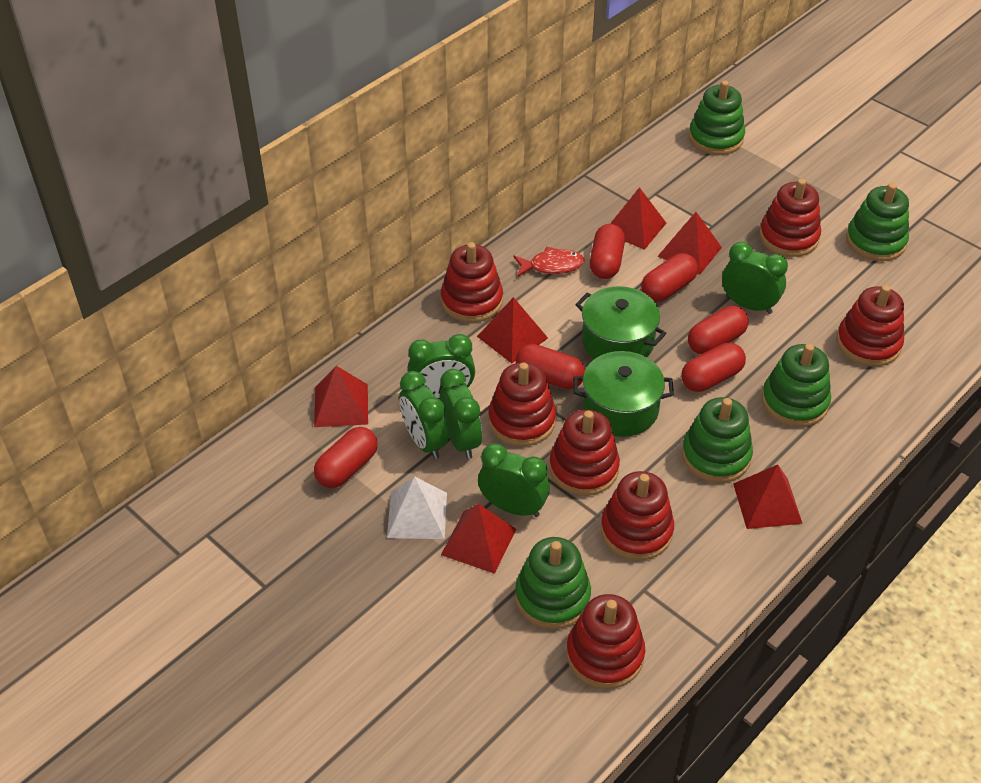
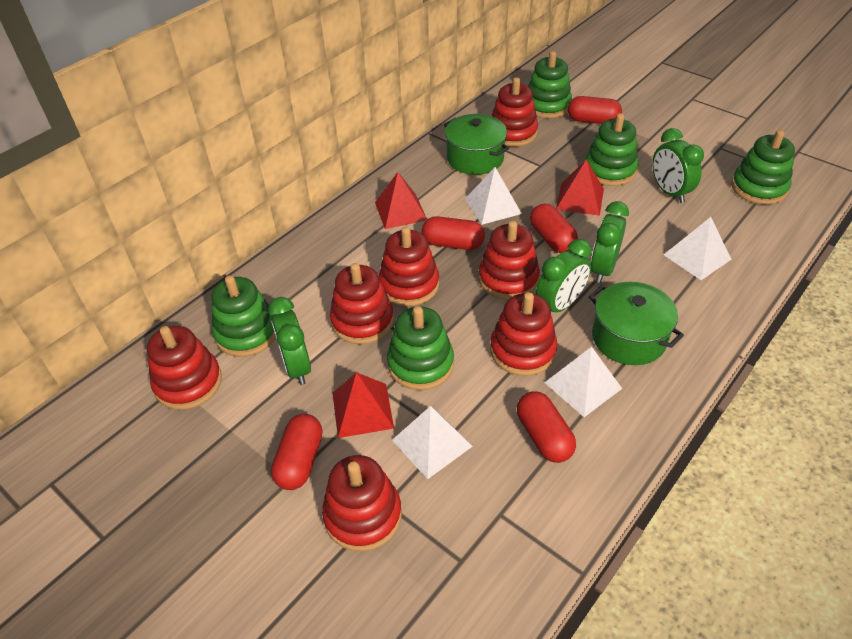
green clock: 5 -> 4
red capsule: 6 -> 5
red fish: 1 -> 0
red pyramid: 6 -> 3
white pyramid: 1 -> 4

